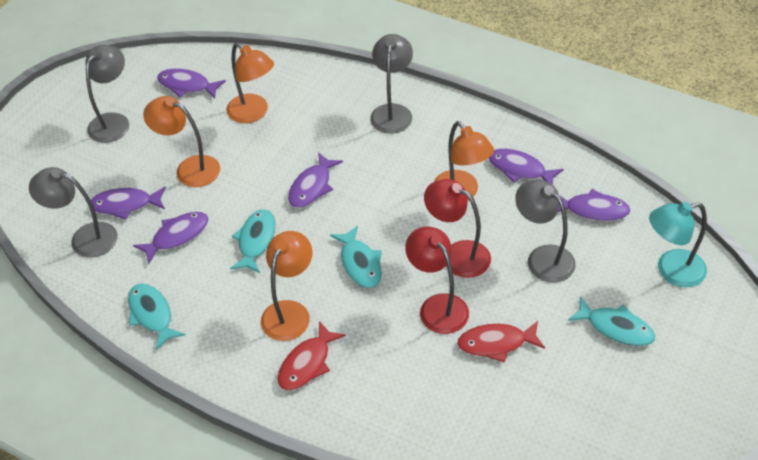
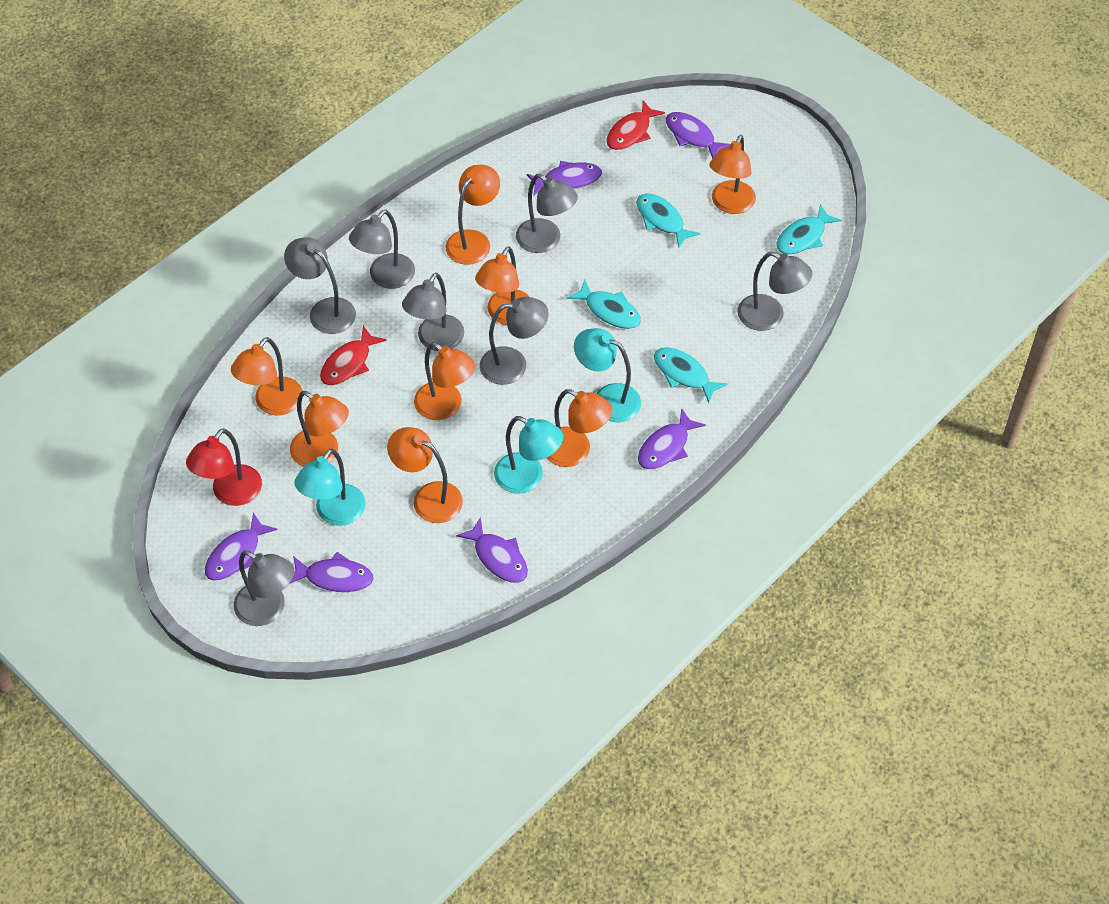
grey lamp: 4 -> 7
orange lamp: 4 -> 8
red lamp: 2 -> 1
turquoise lamp: 1 -> 3

